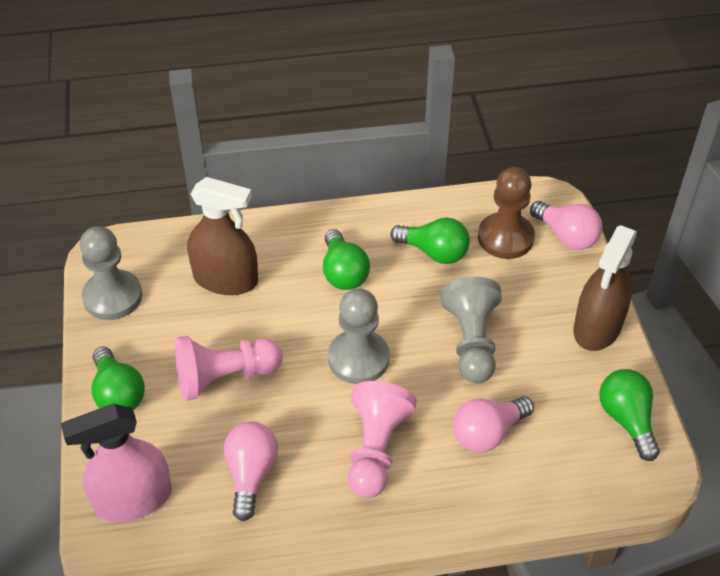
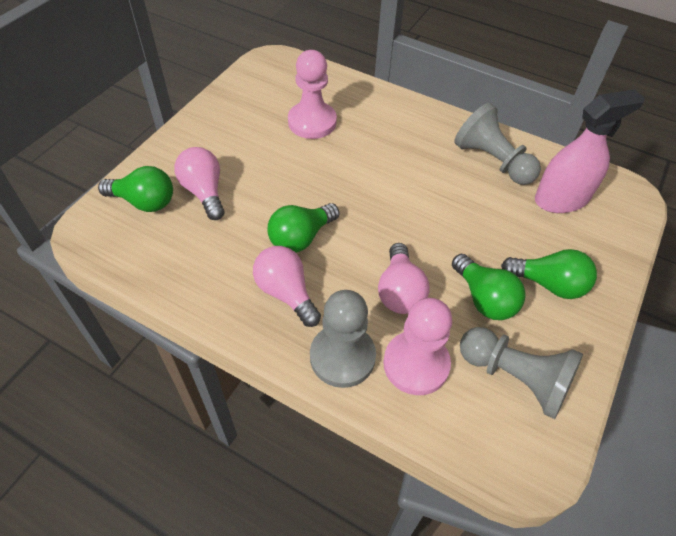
brown pawn: 1 -> 0
brown spray bottle: 2 -> 0

